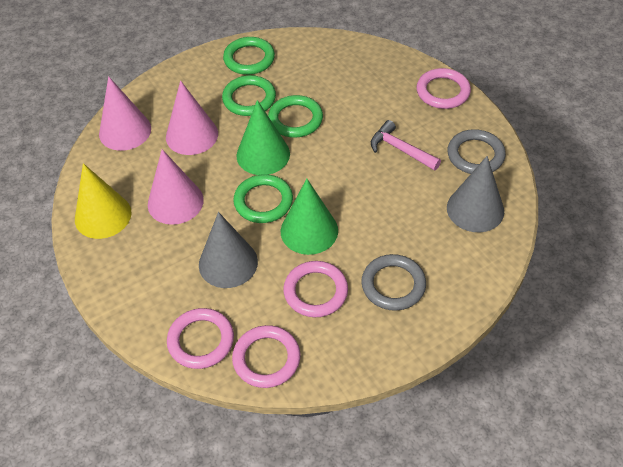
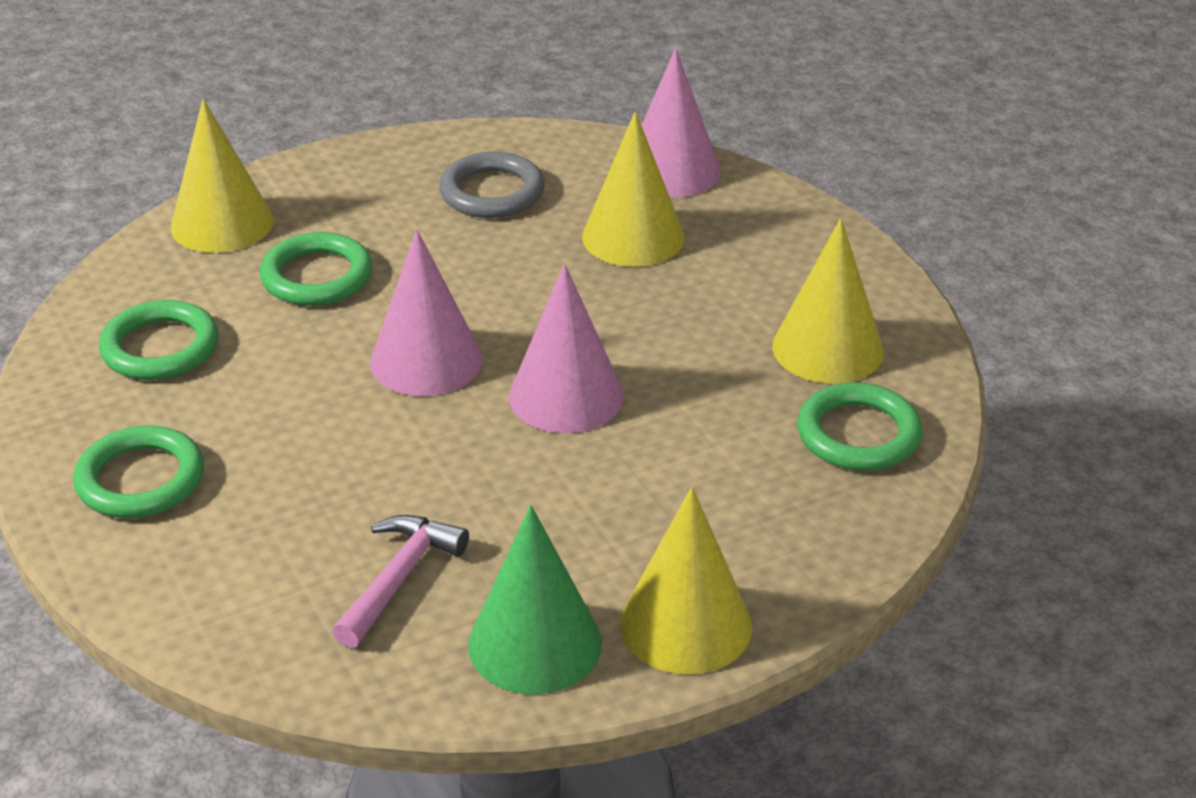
green cone: 2 -> 1
grey cone: 2 -> 0
grey ring: 2 -> 1
pink ring: 4 -> 0
yellow cone: 1 -> 4

